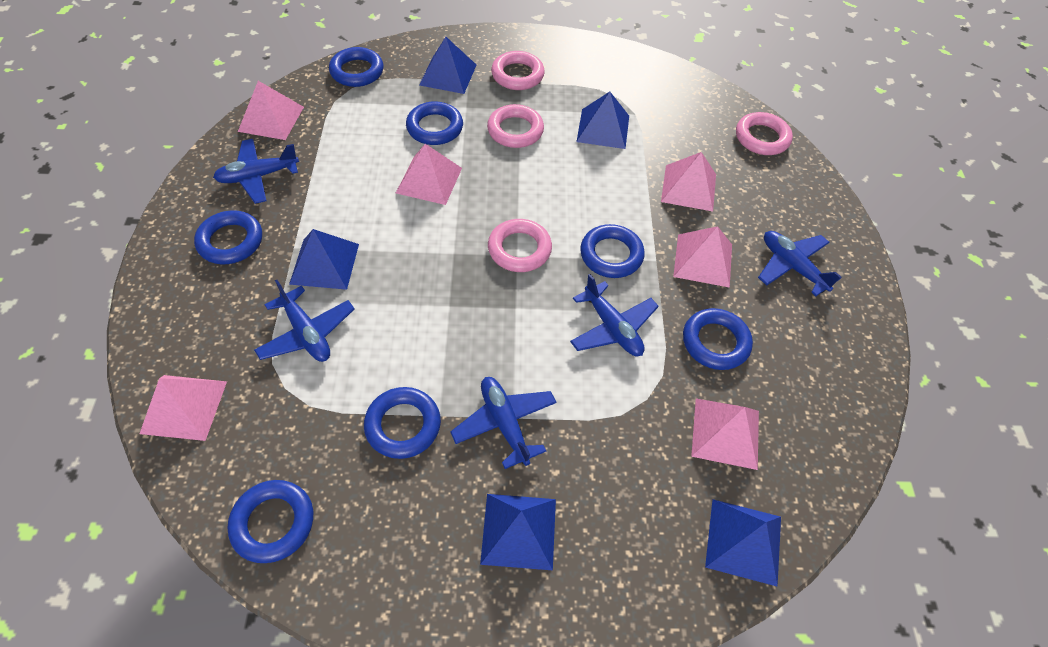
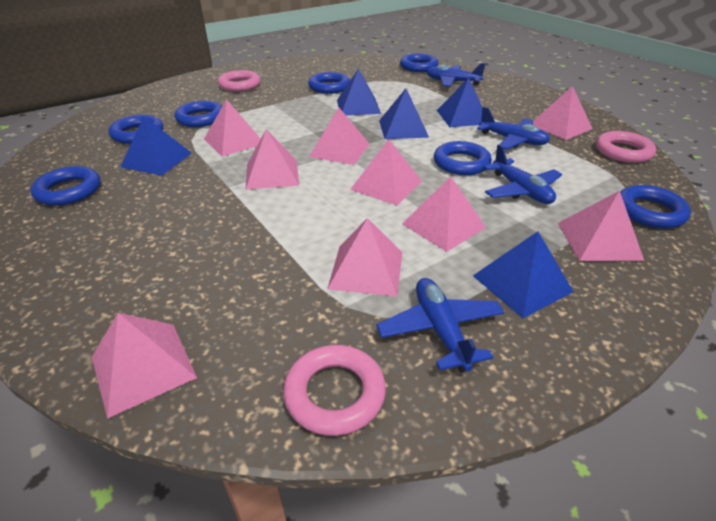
blue plane: 5 -> 4
pink pyramid: 6 -> 9
pink ring: 4 -> 3

